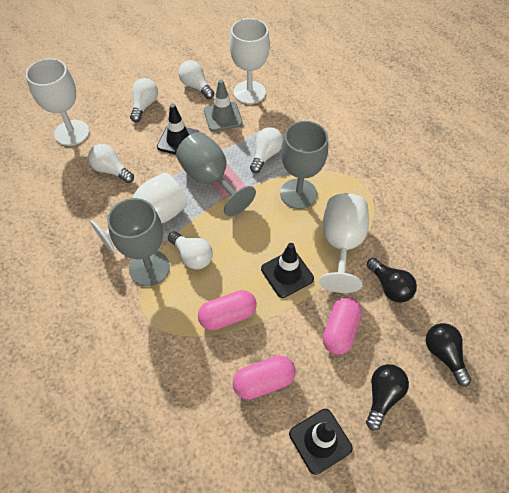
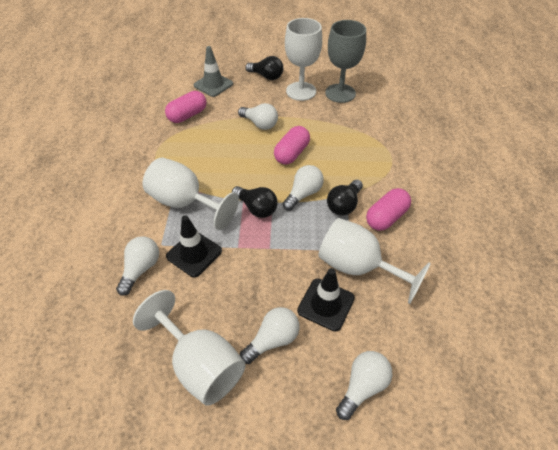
black traffic cone: 3 -> 2
grey goblet: 3 -> 1

